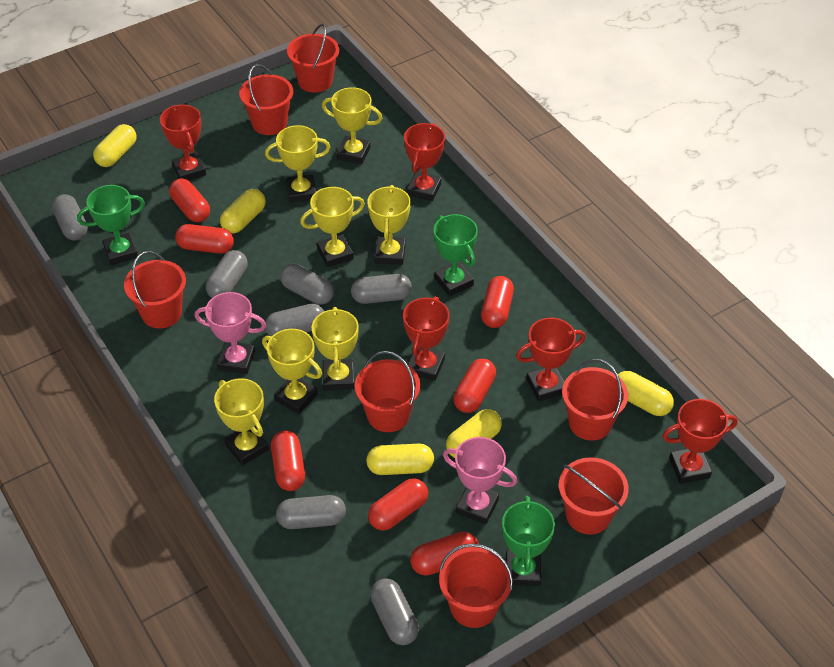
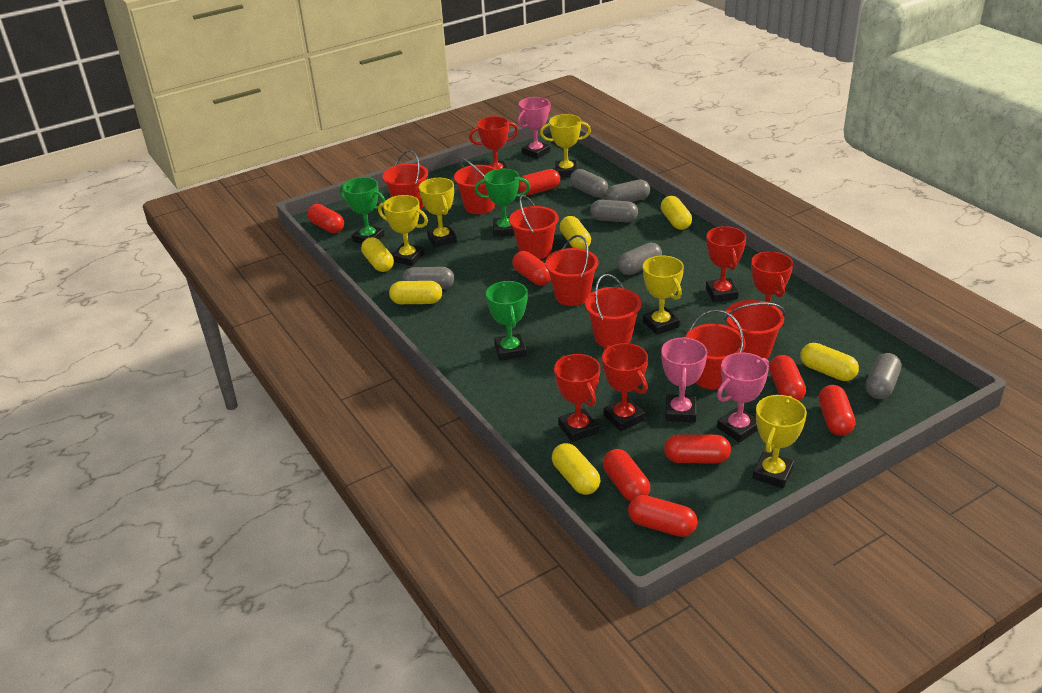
grey capsule: 7 -> 6
pink trophy: 2 -> 3
red capsule: 7 -> 8
yellow capsule: 5 -> 6
yellow trophy: 7 -> 5

